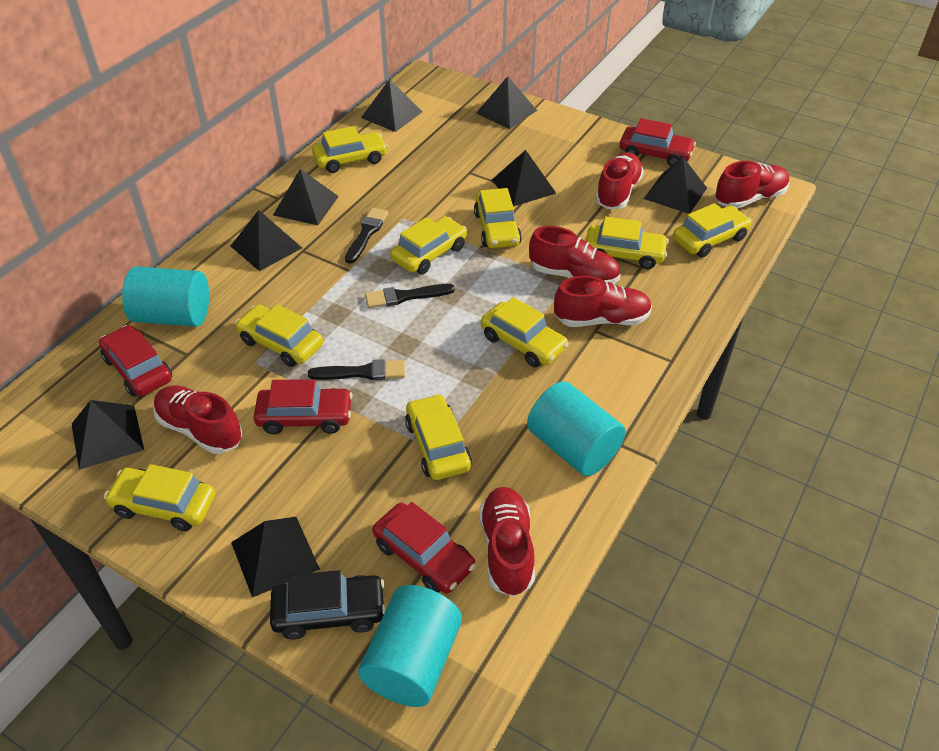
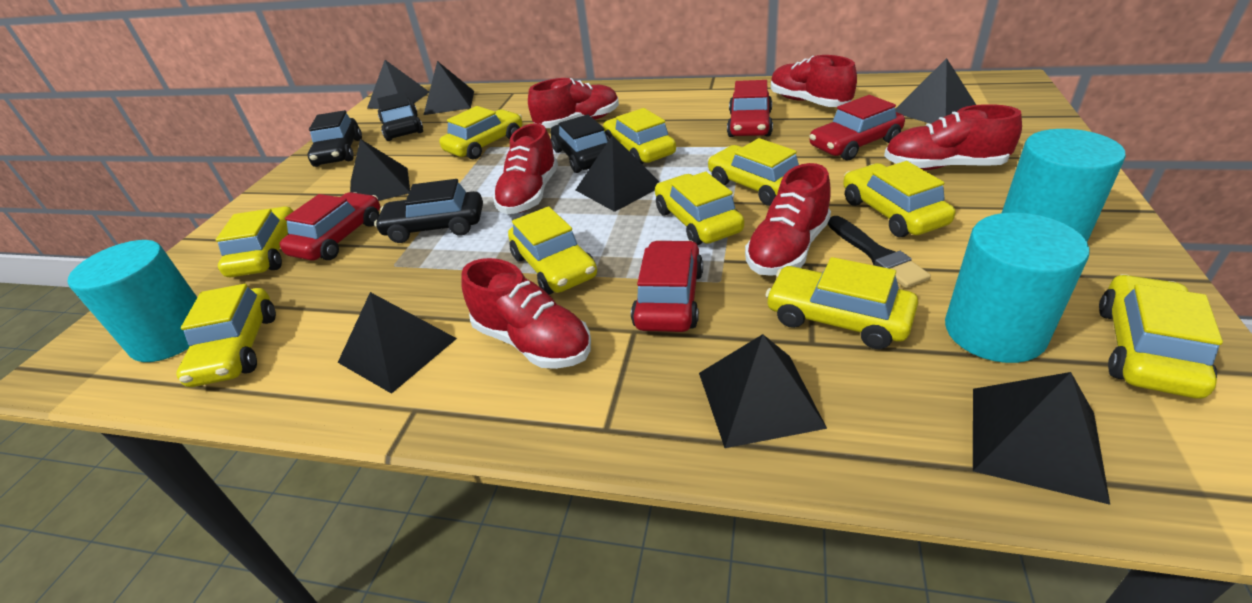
black brush: 3 -> 1
black car: 1 -> 4
yellow car: 9 -> 10

